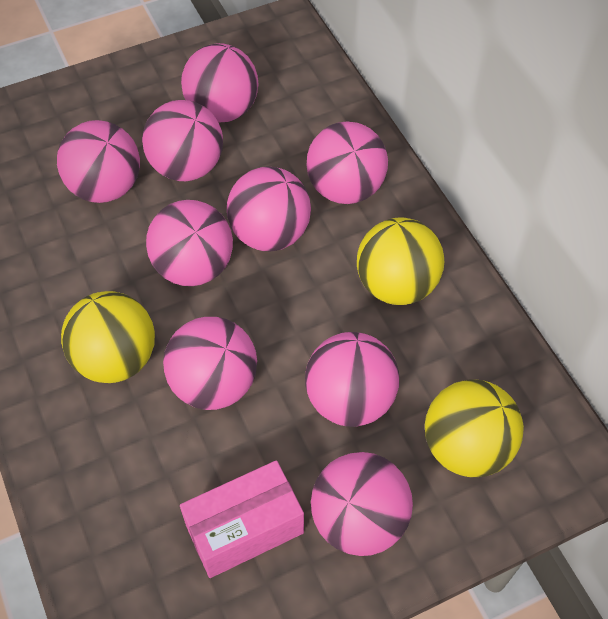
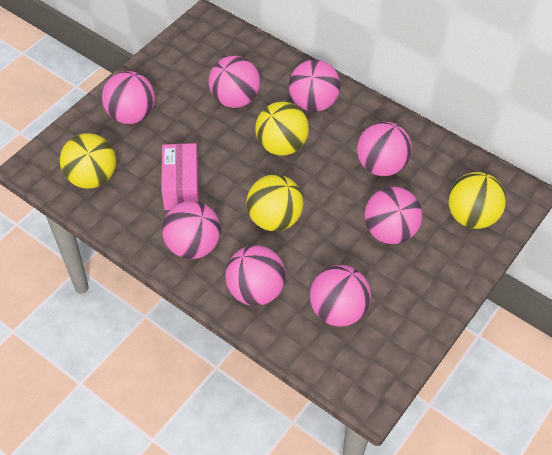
pink ball: 9 -> 8
yellow ball: 3 -> 4

